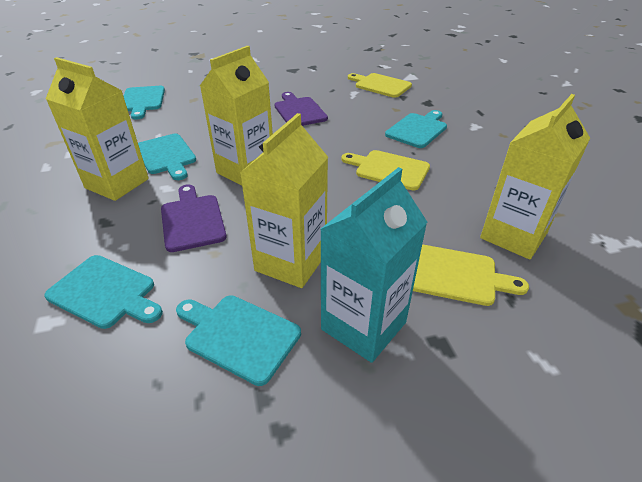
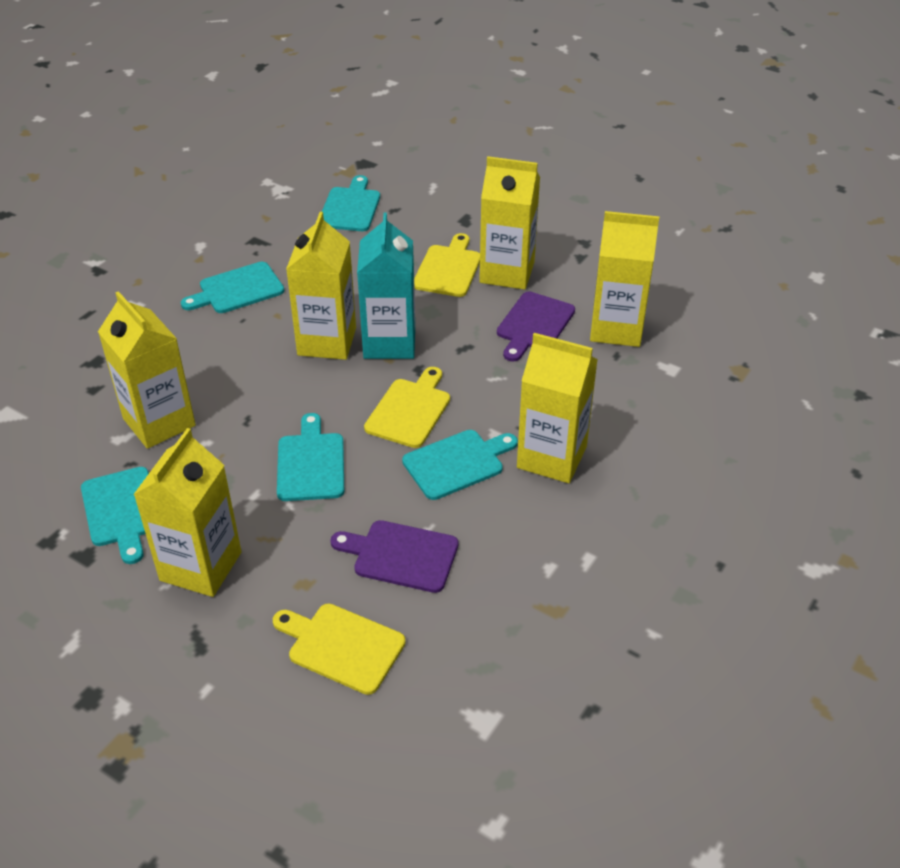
yellow carton: 4 -> 6

